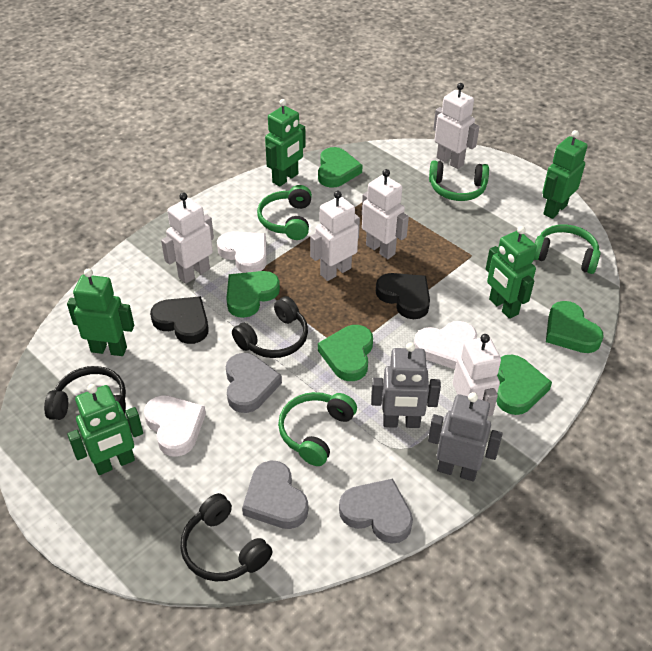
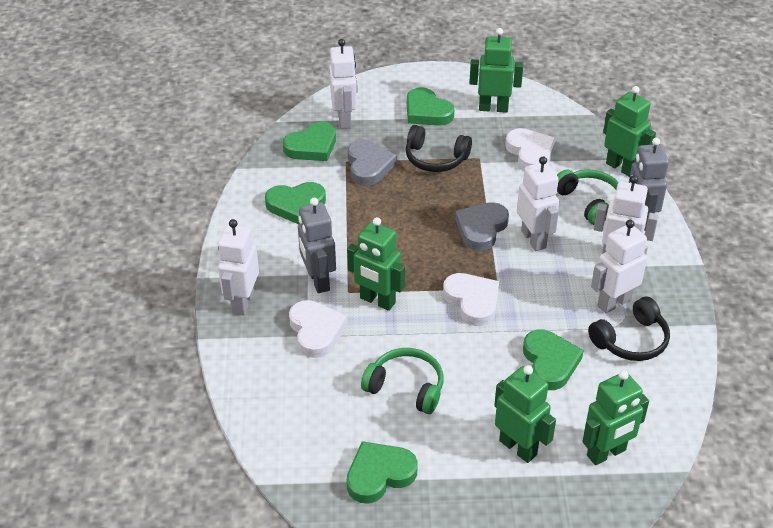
black headphones: 3 -> 2
black heart: 2 -> 0
green headphones: 4 -> 2
grey heart: 3 -> 2

